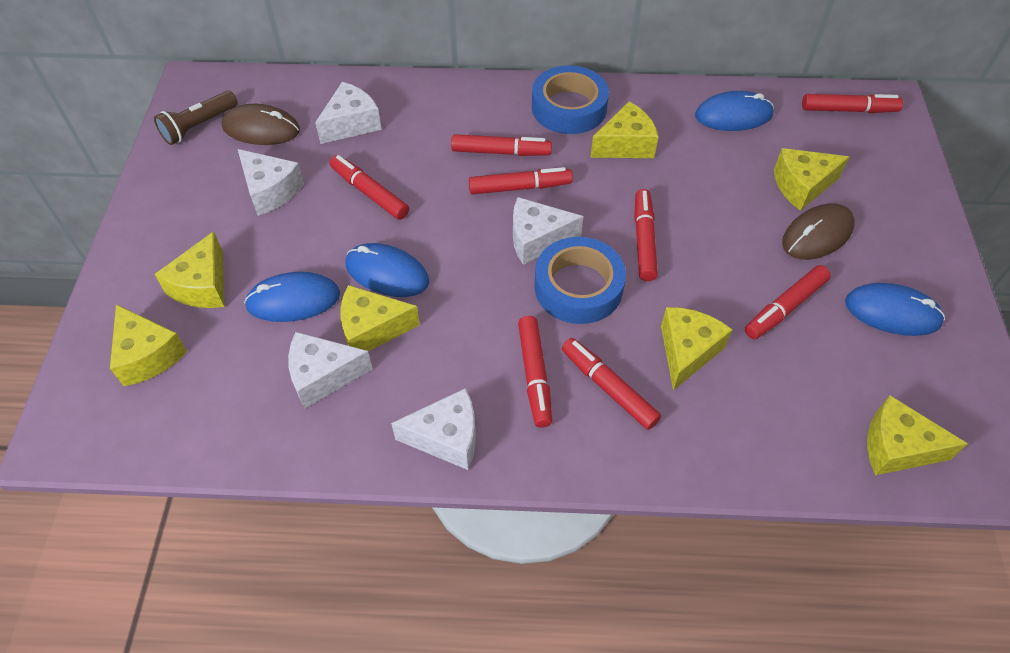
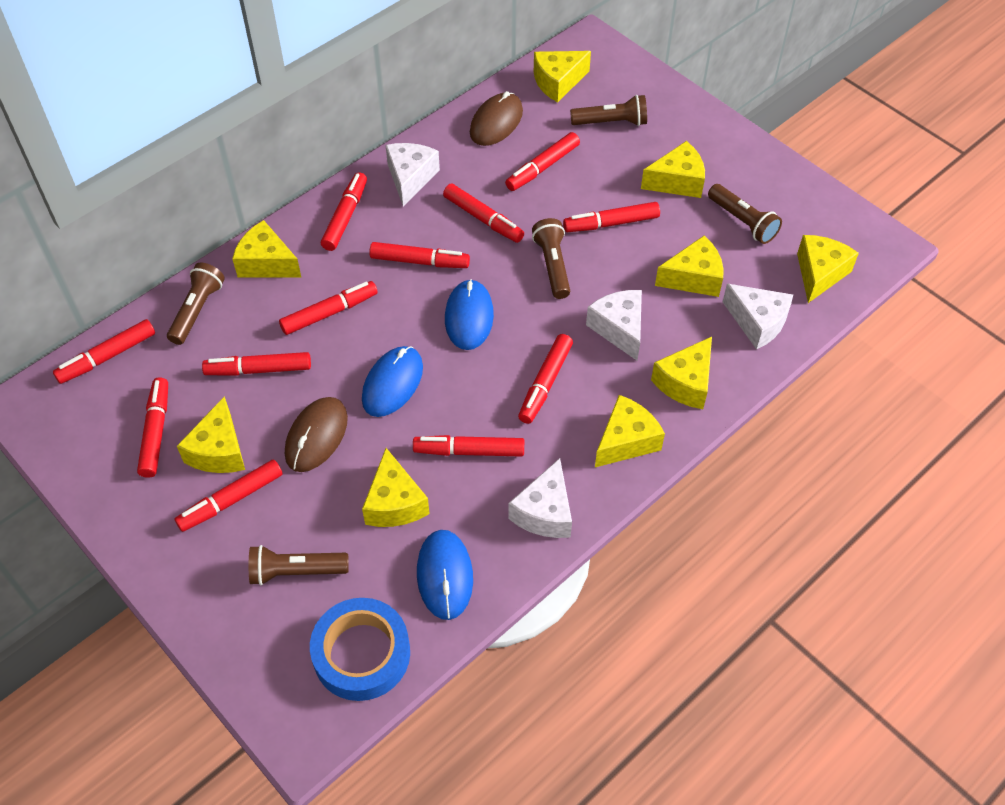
blue mouse: 4 -> 3
blue tape: 2 -> 1
brown flashlight: 1 -> 5
red marker: 8 -> 12
white cheese: 5 -> 4
yellow cheese: 7 -> 9

